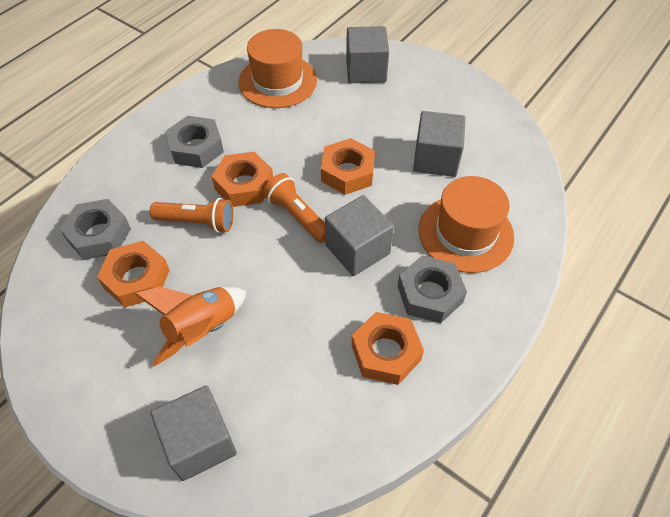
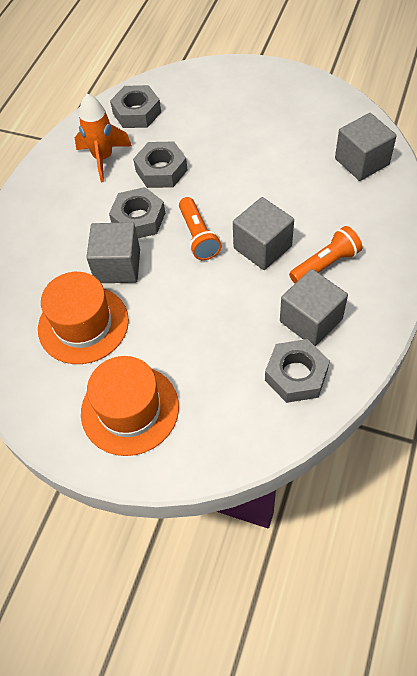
grey nut: 3 -> 4
orange nut: 4 -> 0

